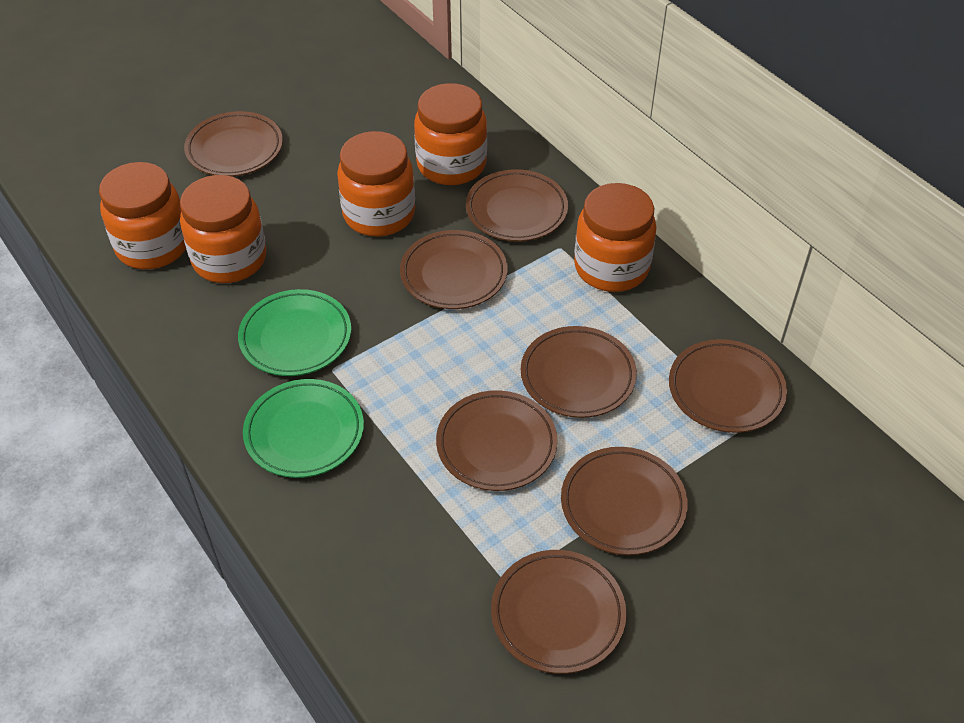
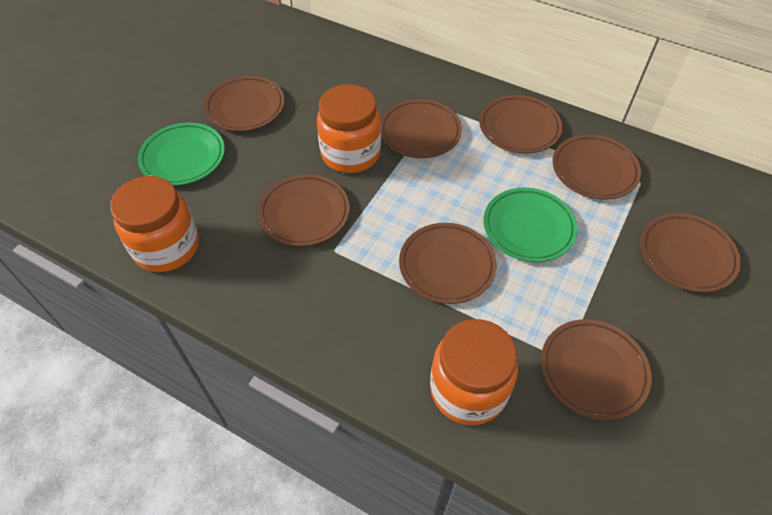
orange jar: 5 -> 3

